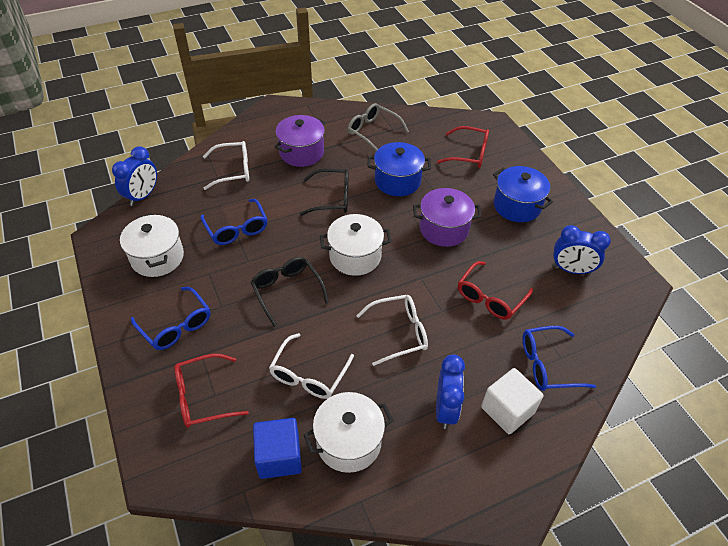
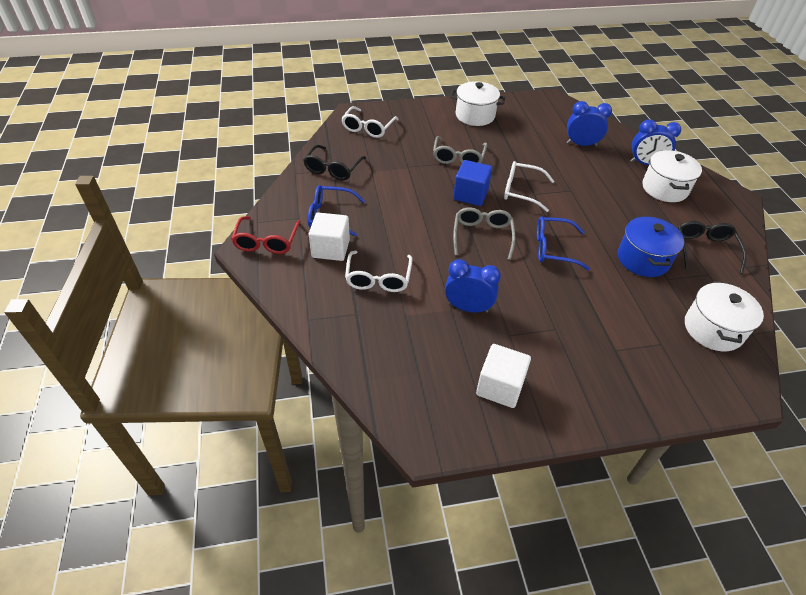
blue glasses: 3 -> 2
blue pot: 2 -> 1
grey glasses: 1 -> 2
purple pot: 2 -> 0
red glasses: 3 -> 1
white cube: 1 -> 2

